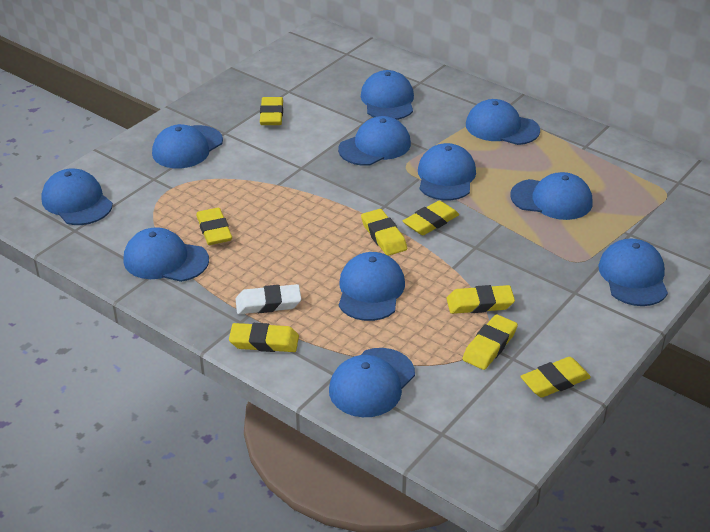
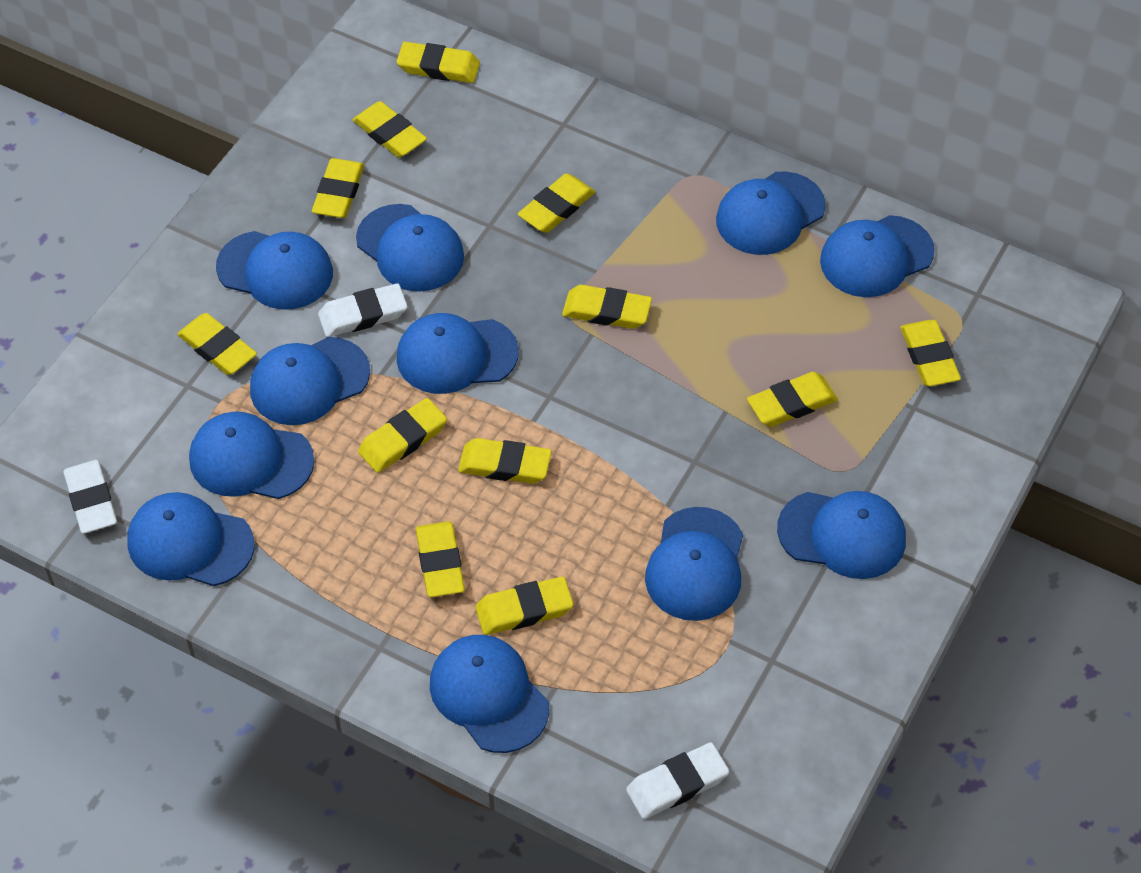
white eraser: 1 -> 3
yellow eraser: 8 -> 12

